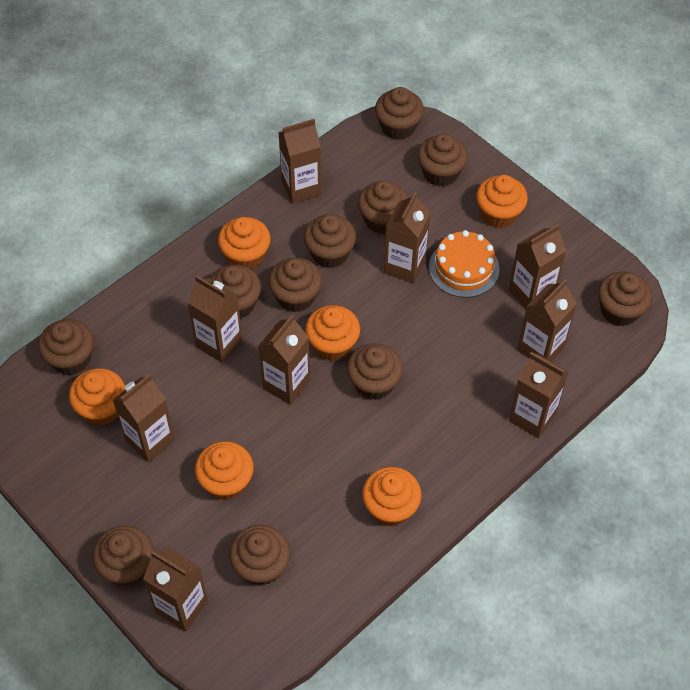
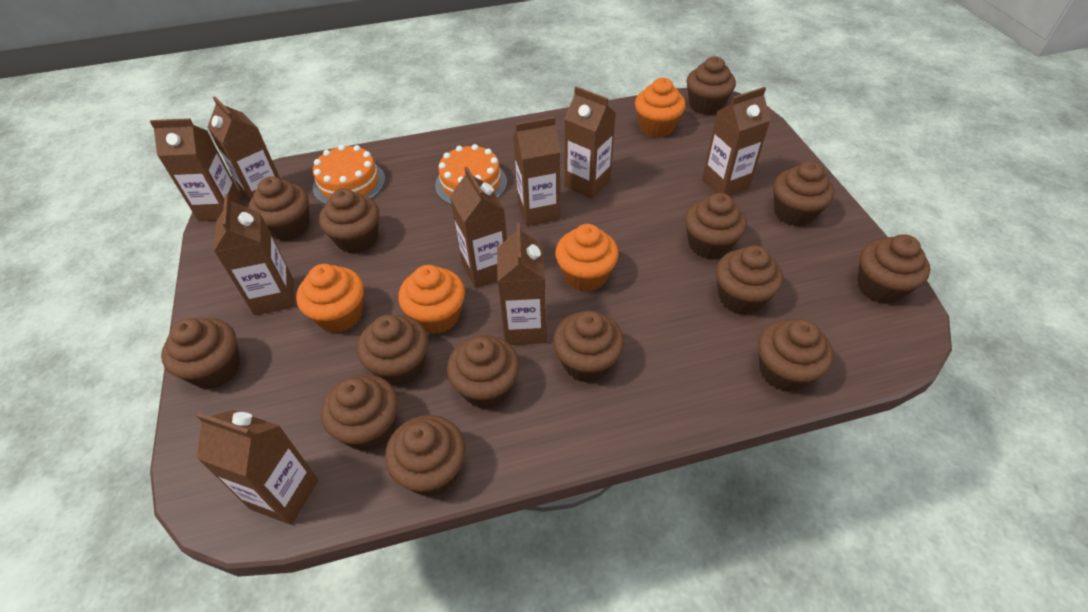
brown cupcake: 11 -> 14
orange cake: 1 -> 2
orange cupcake: 6 -> 4

